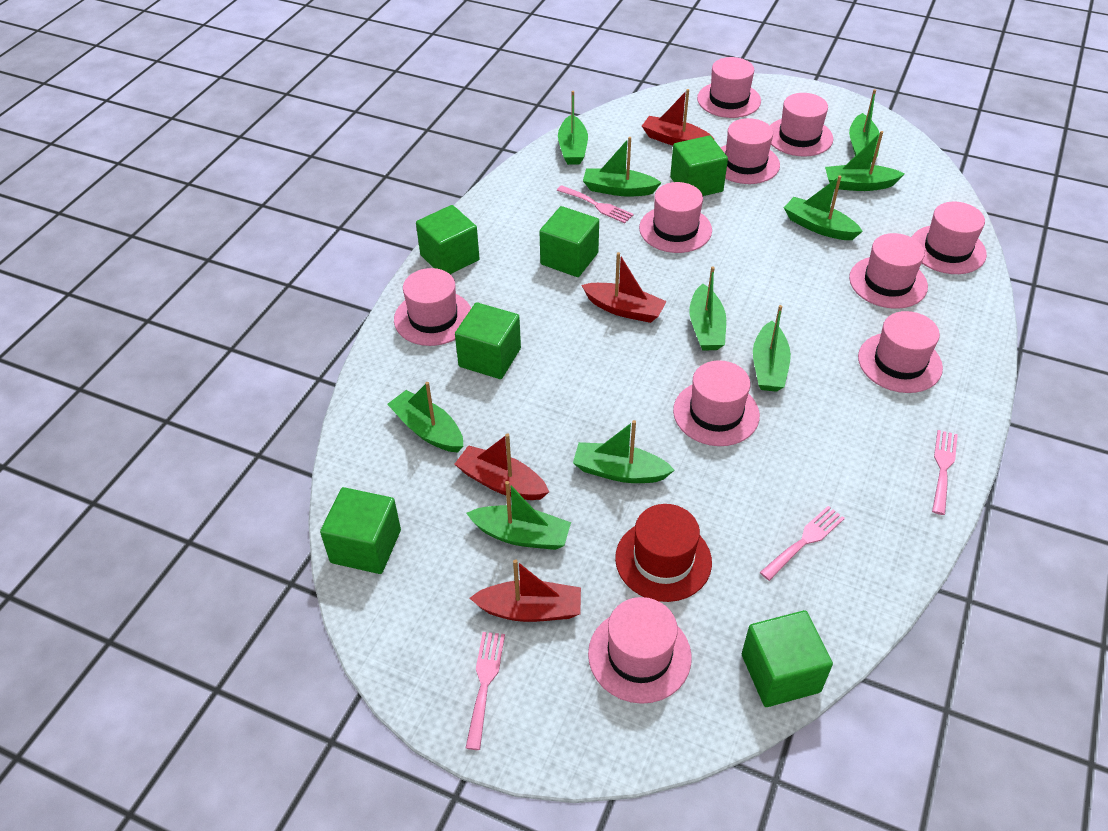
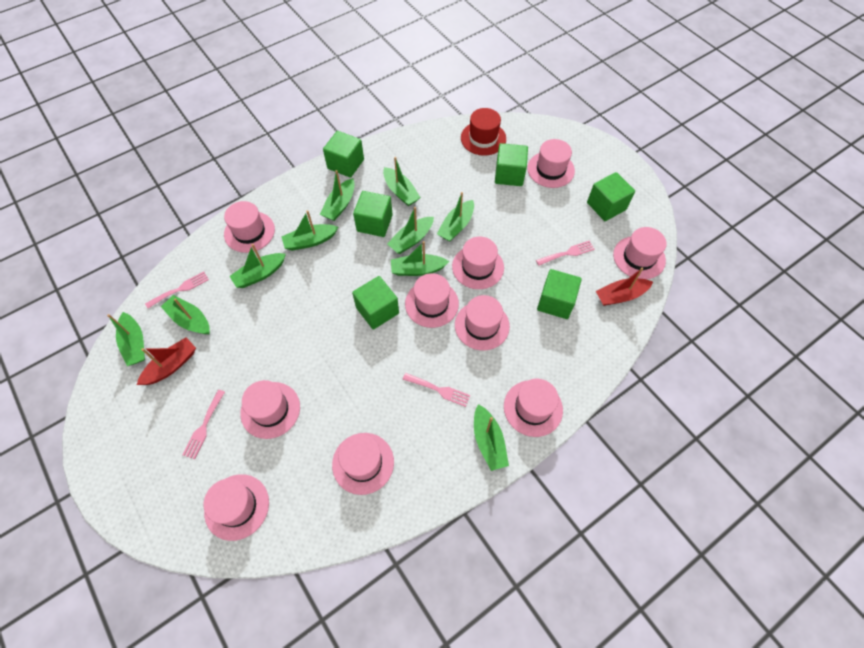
red boat: 4 -> 2

